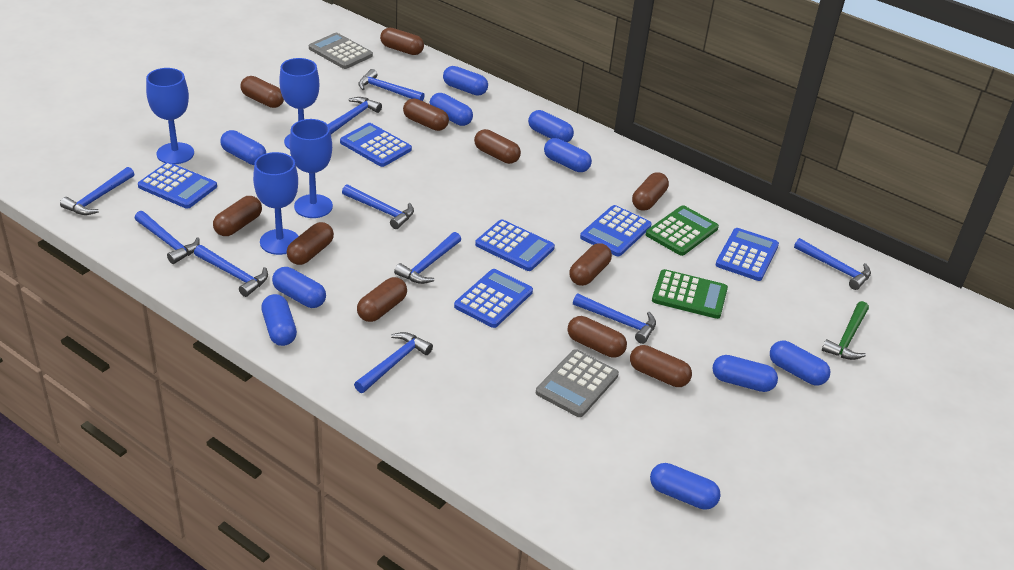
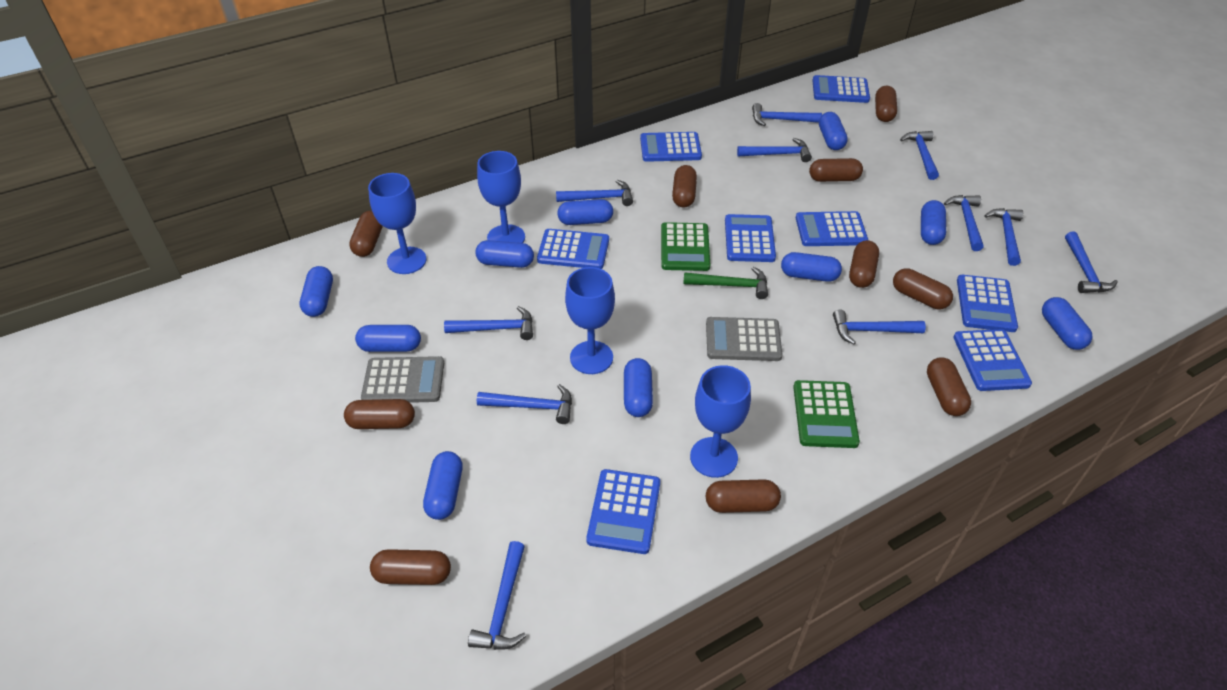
blue calculator: 6 -> 8
blue hammer: 10 -> 11
brown capsule: 11 -> 10

